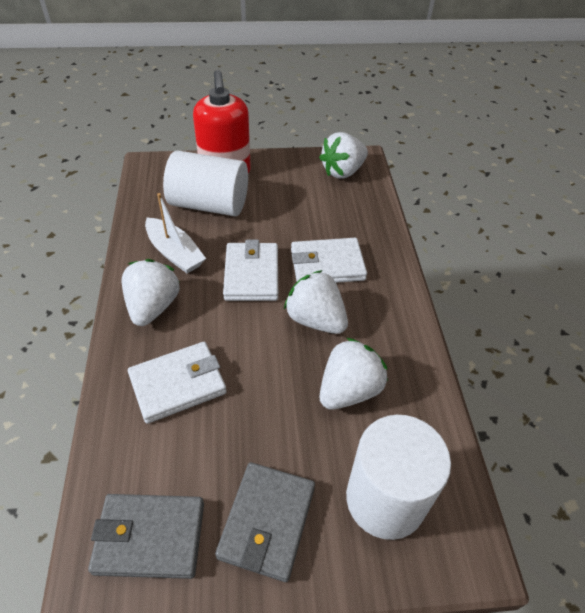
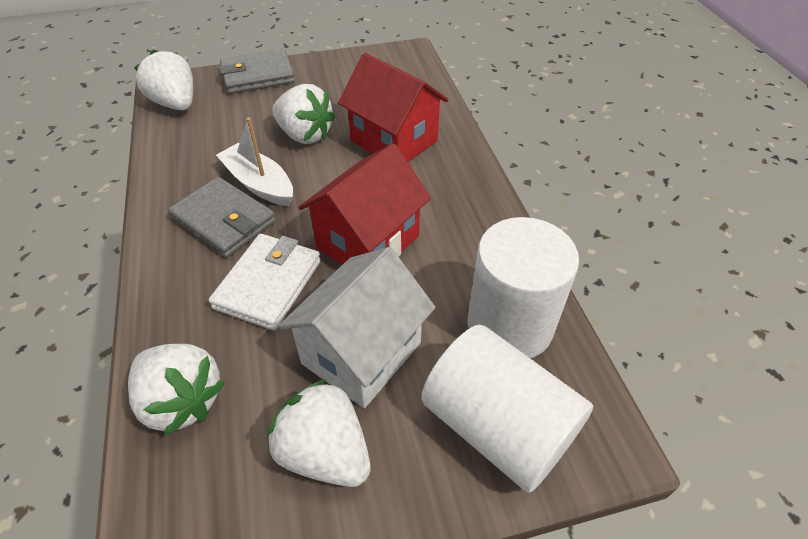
red house: 0 -> 2
red soap dispenser: 1 -> 0
white house: 0 -> 1
white wallet: 3 -> 1

